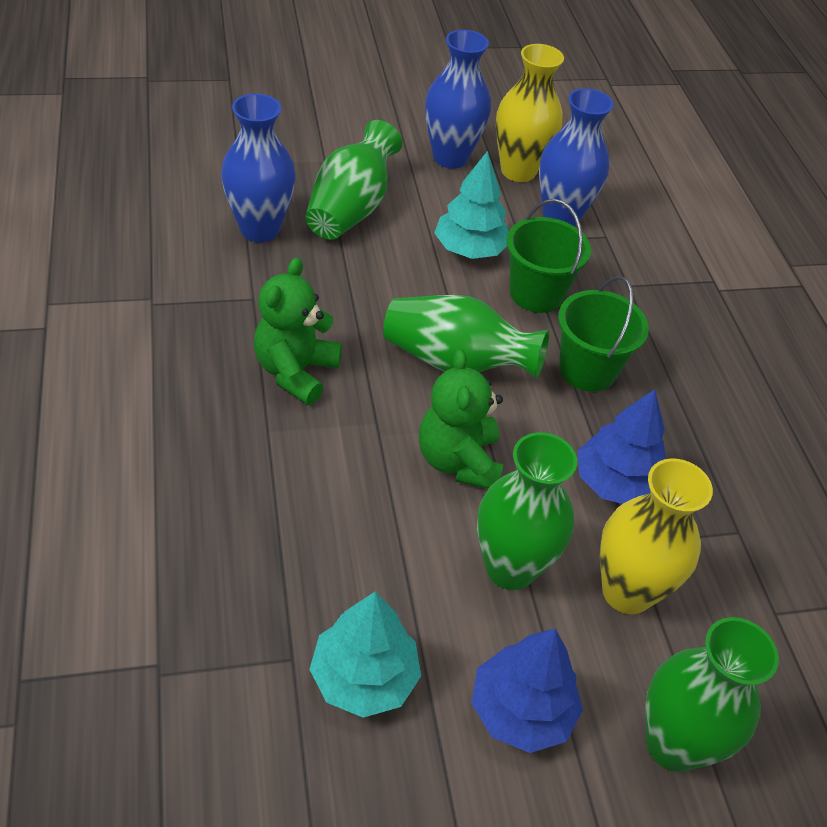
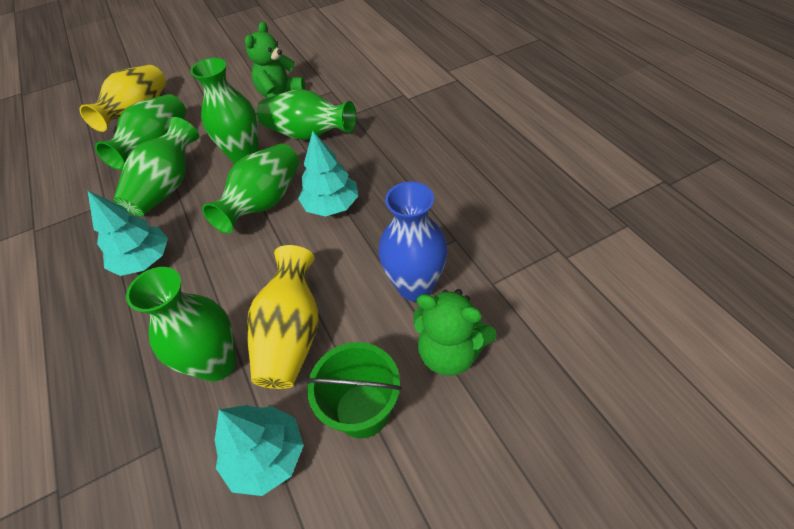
blue tree: 2 -> 0
blue vase: 3 -> 1
green bucket: 2 -> 1
green vase: 4 -> 6
turquoise tree: 2 -> 3

